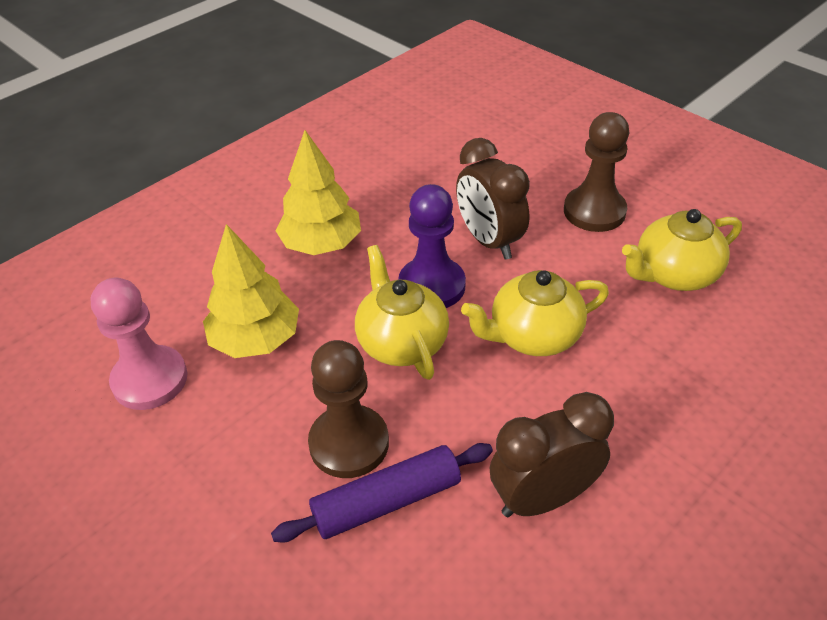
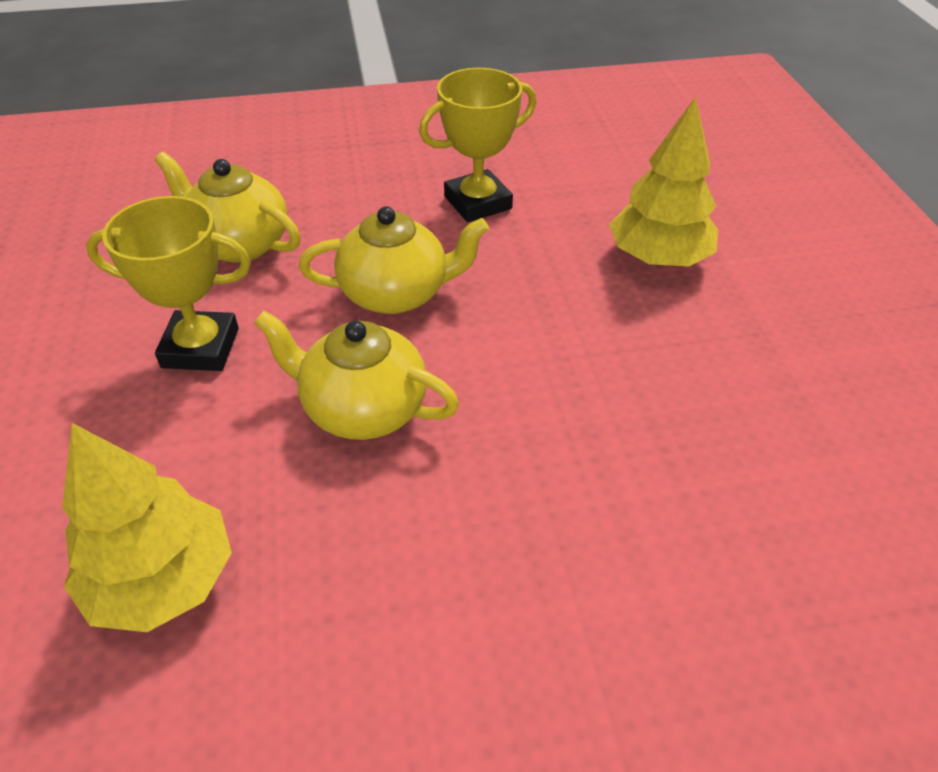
brown clock: 2 -> 0
brown pawn: 2 -> 0
pink pawn: 1 -> 0
purple pawn: 1 -> 0
purple rolling pin: 1 -> 0
yellow trophy: 0 -> 2

